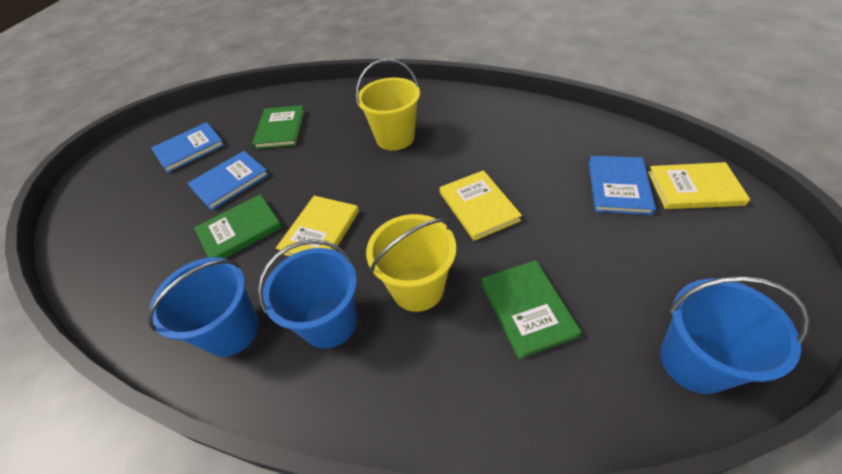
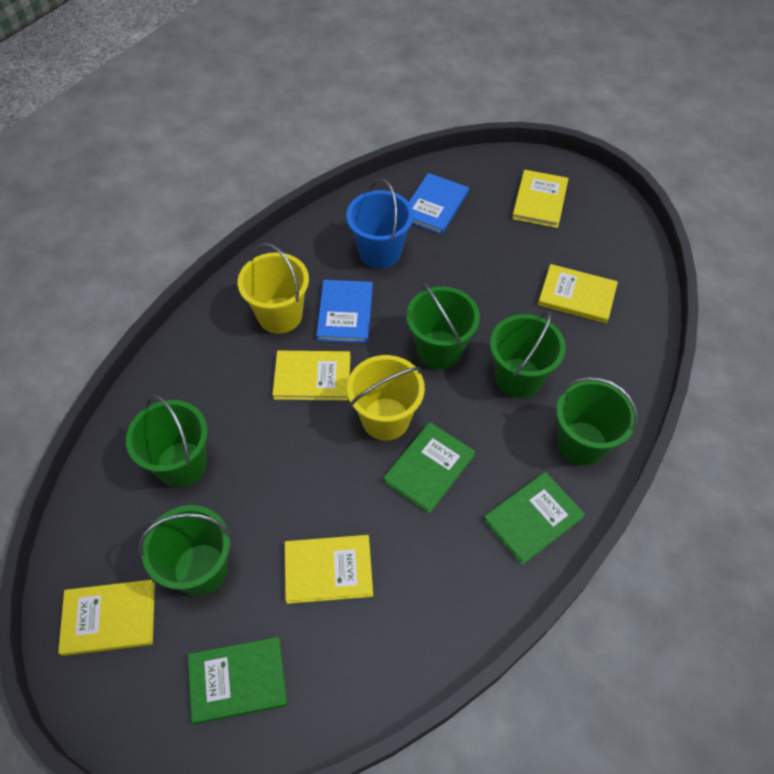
blue book: 3 -> 2
blue bucket: 3 -> 1
green bucket: 0 -> 5
yellow book: 3 -> 5

